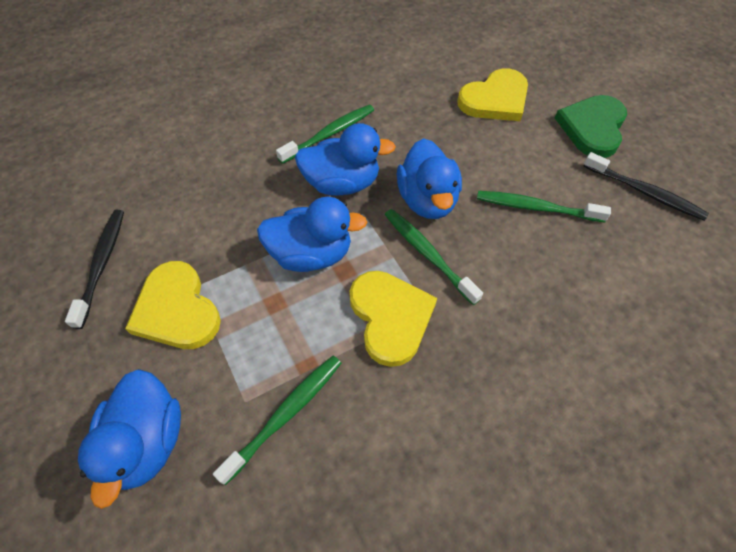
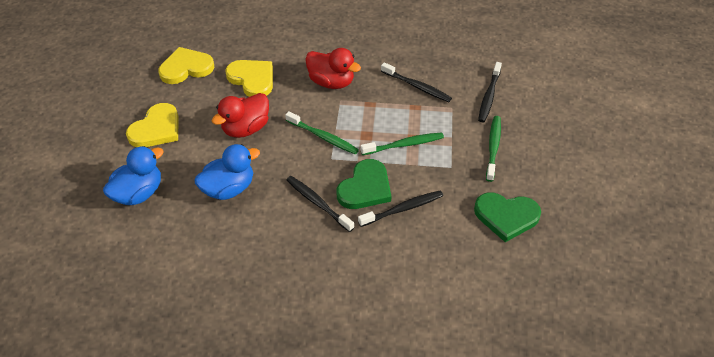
black toothbrush: 2 -> 4
blue duck: 4 -> 2
green heart: 1 -> 2
green toothbrush: 4 -> 3
red duck: 0 -> 2

